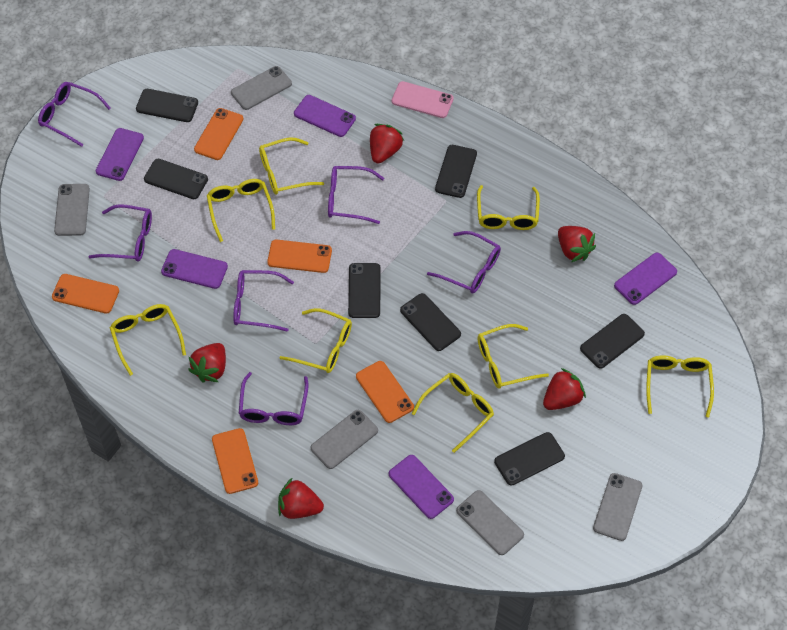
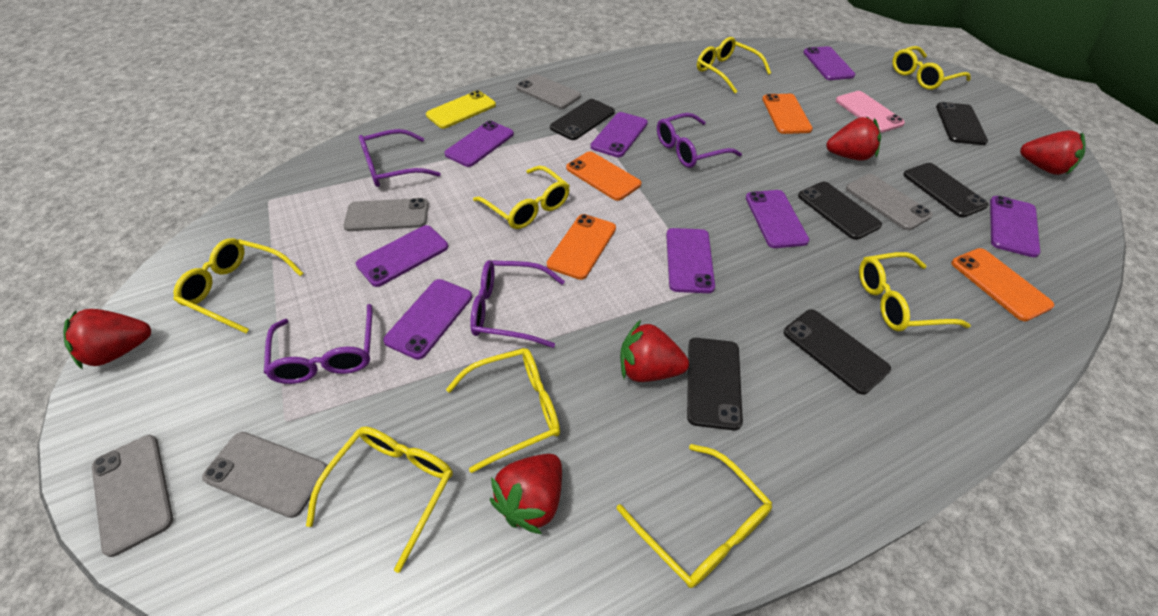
black phone: 7 -> 6
orange phone: 5 -> 4
purple glasses: 6 -> 4
purple phone: 5 -> 8
yellow phone: 0 -> 1

